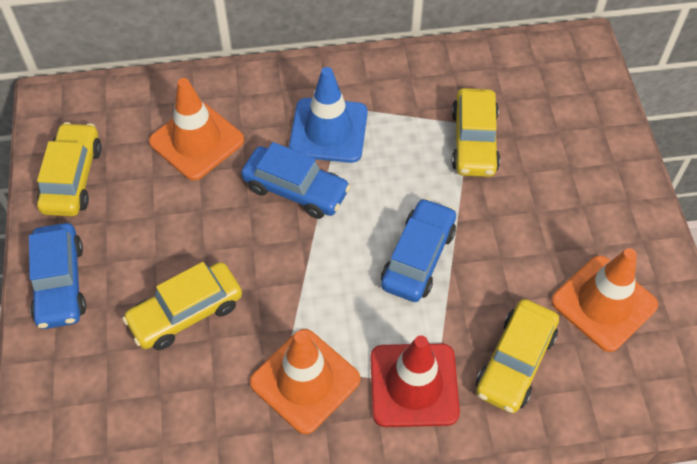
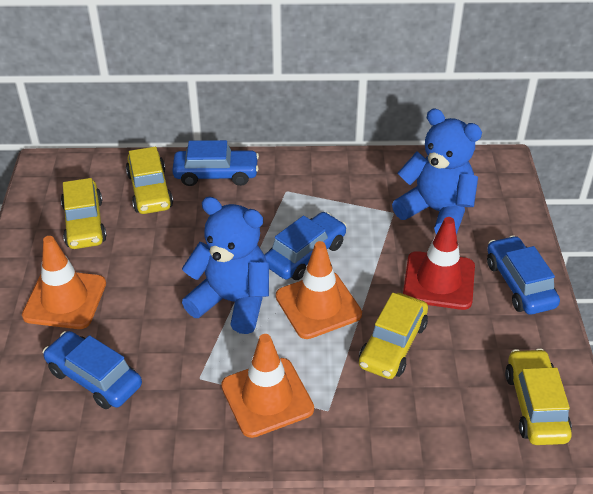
blue car: 3 -> 4
blue teddy bear: 0 -> 2
blue traffic cone: 1 -> 0

